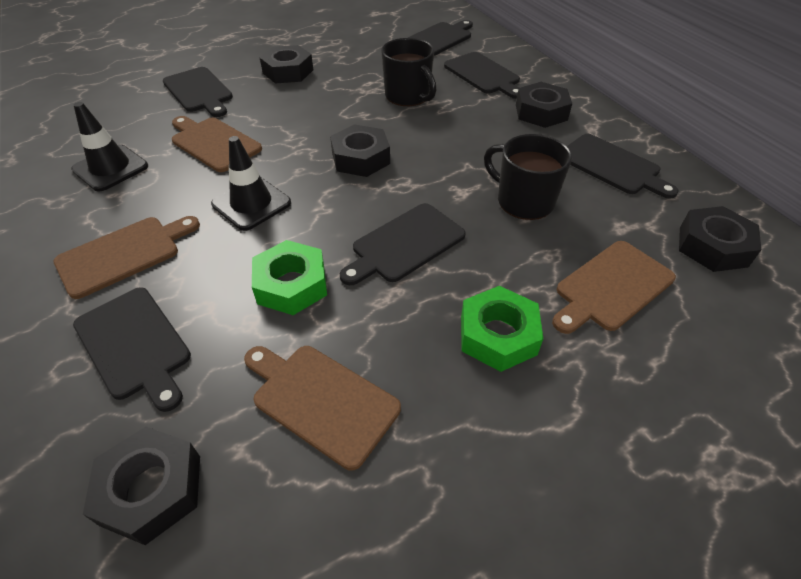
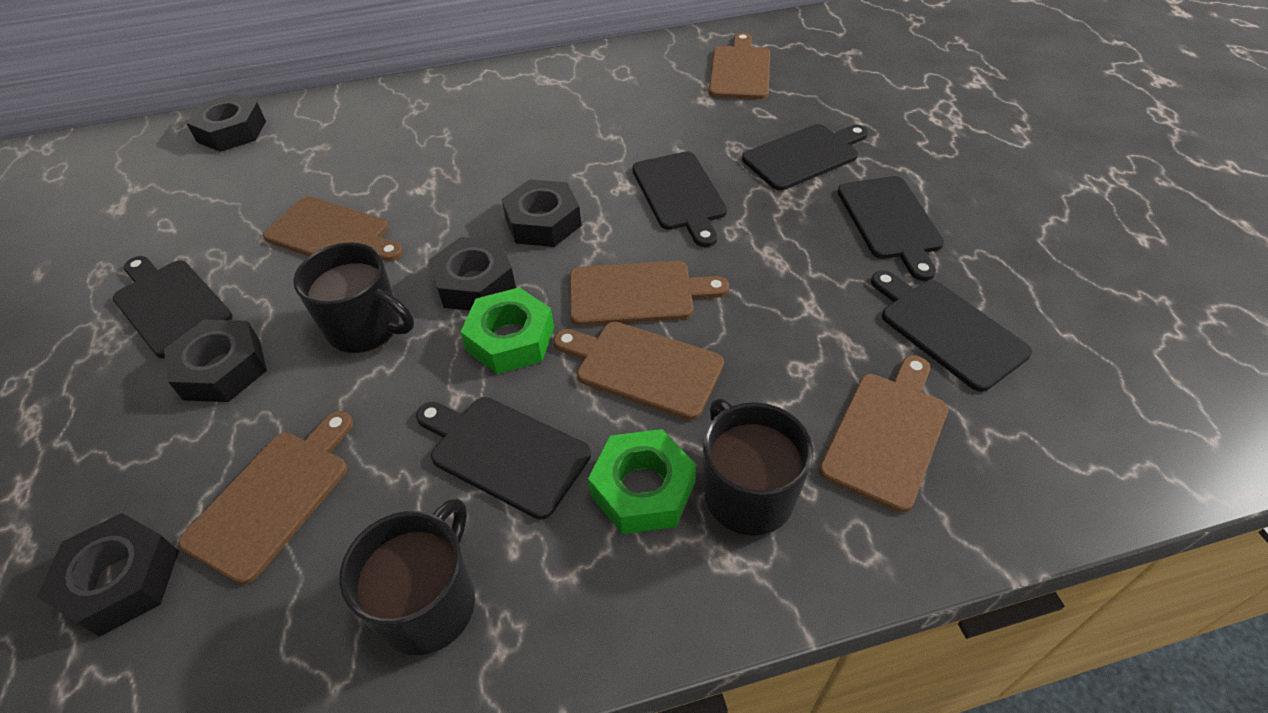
black mug: 2 -> 3
black traffic cone: 2 -> 0
brown cutting board: 4 -> 6

